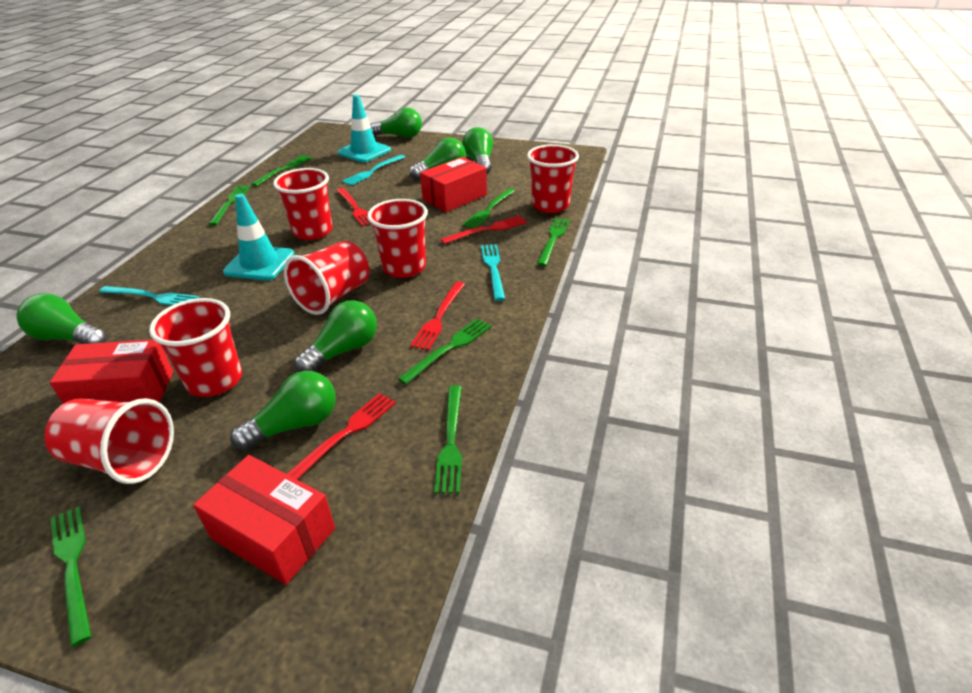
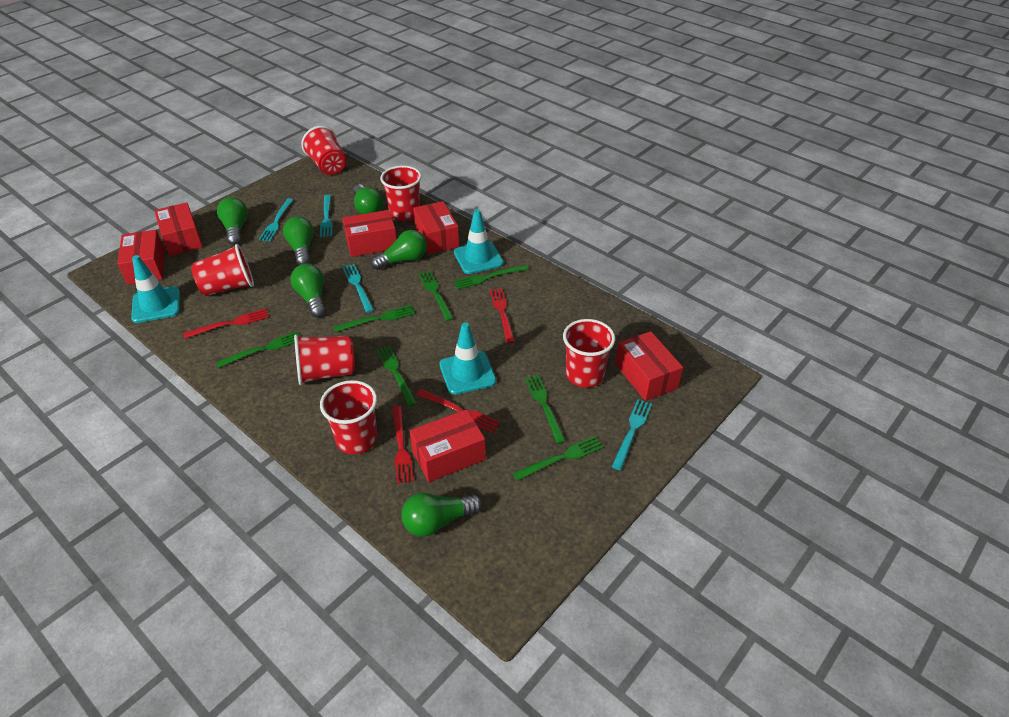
red box: 3 -> 6
turquoise fork: 3 -> 4
turquoise traffic cone: 2 -> 3

